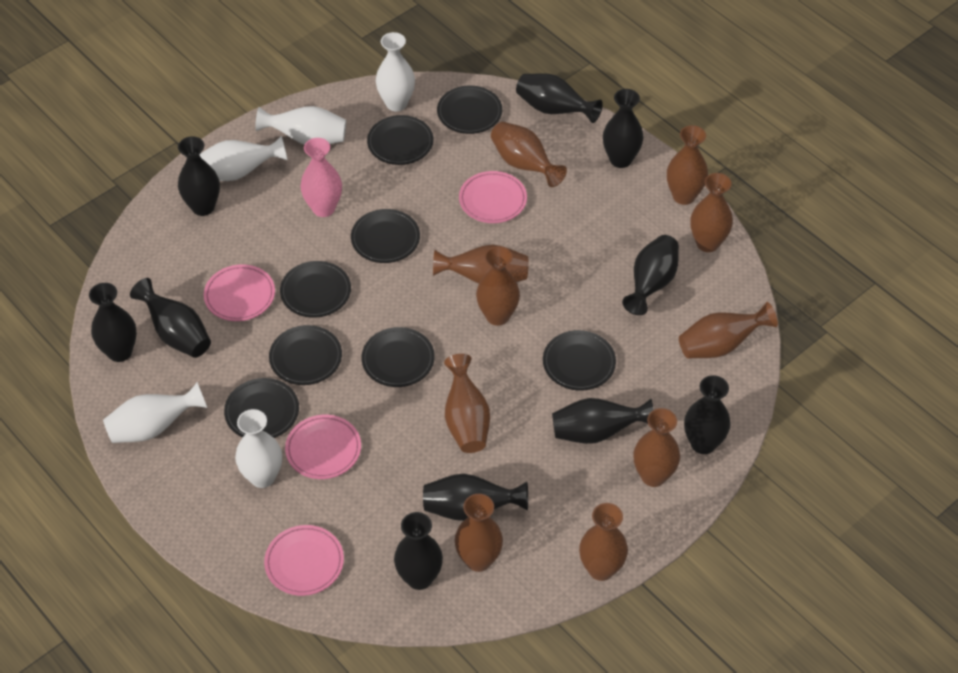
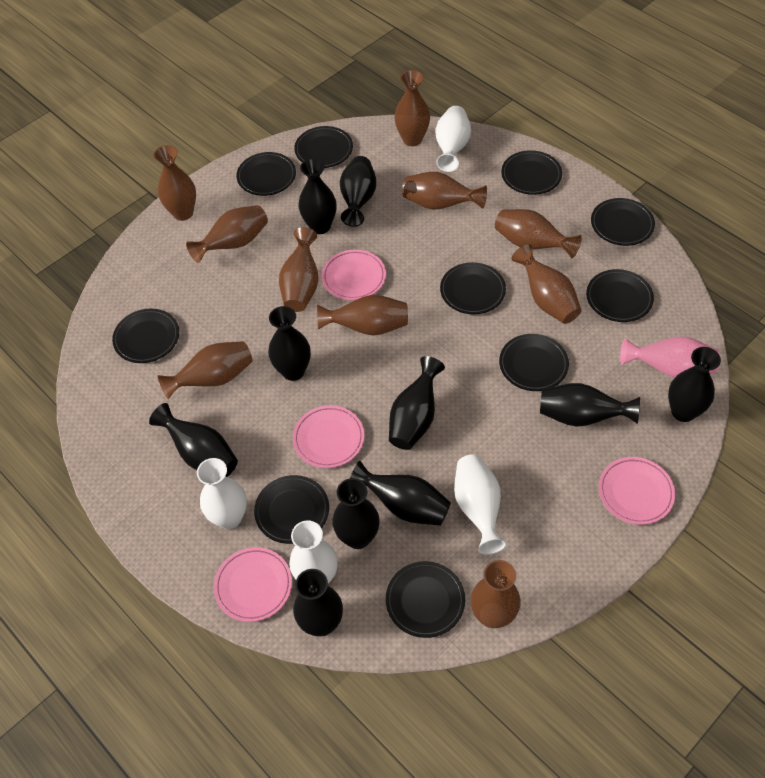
black plate: 8 -> 10
white vase: 5 -> 4

